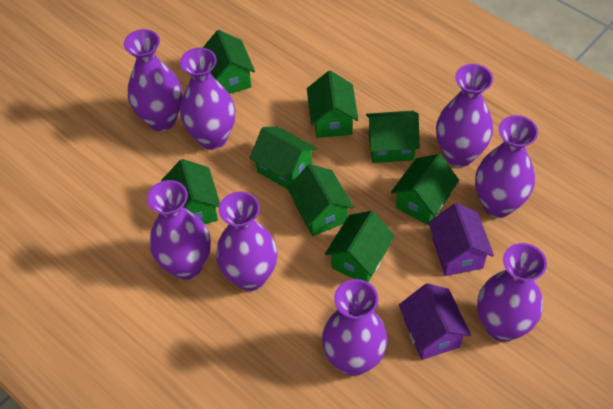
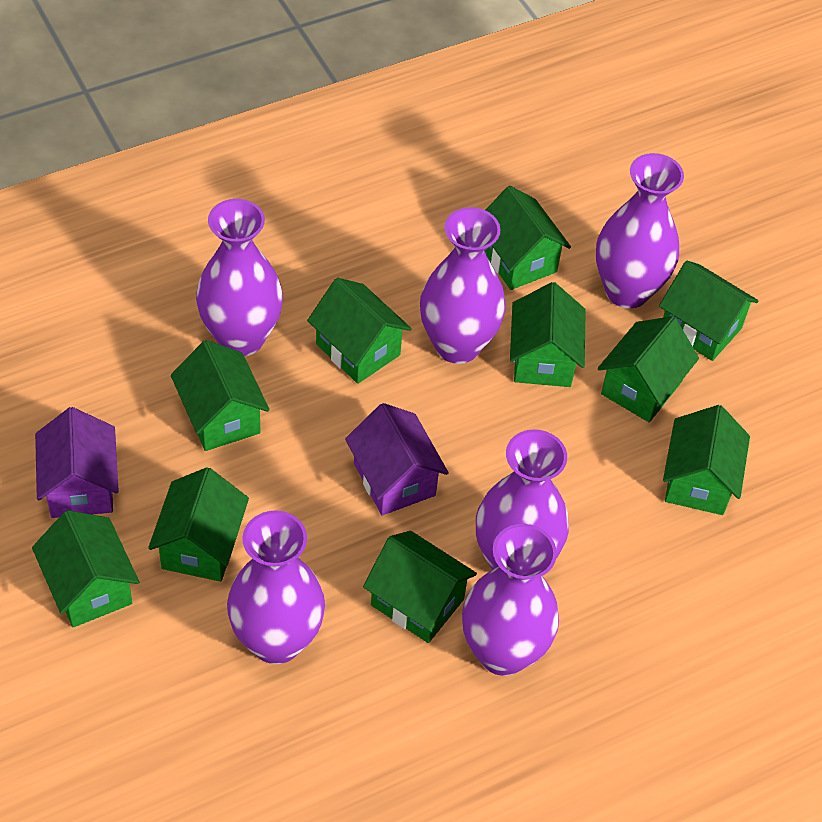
green house: 8 -> 10
purple vase: 8 -> 6

